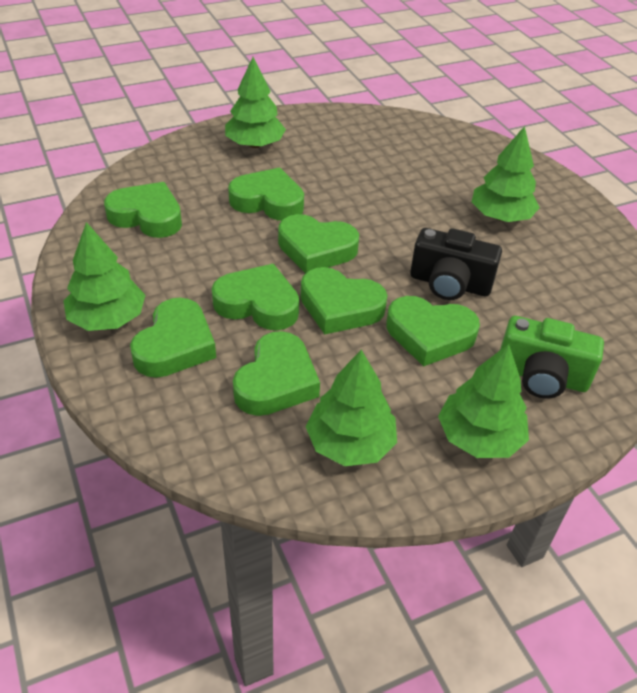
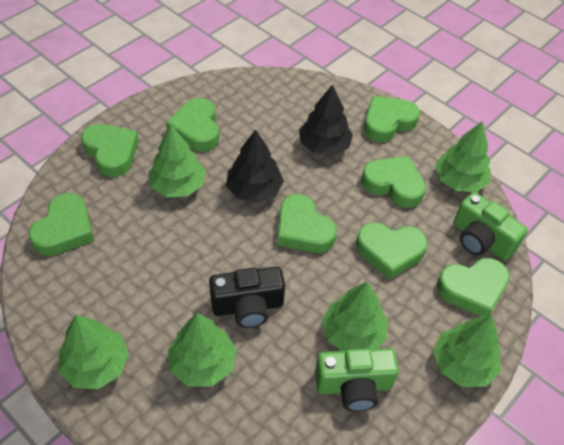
black tree: 0 -> 2
green camera: 1 -> 2
green tree: 5 -> 6

